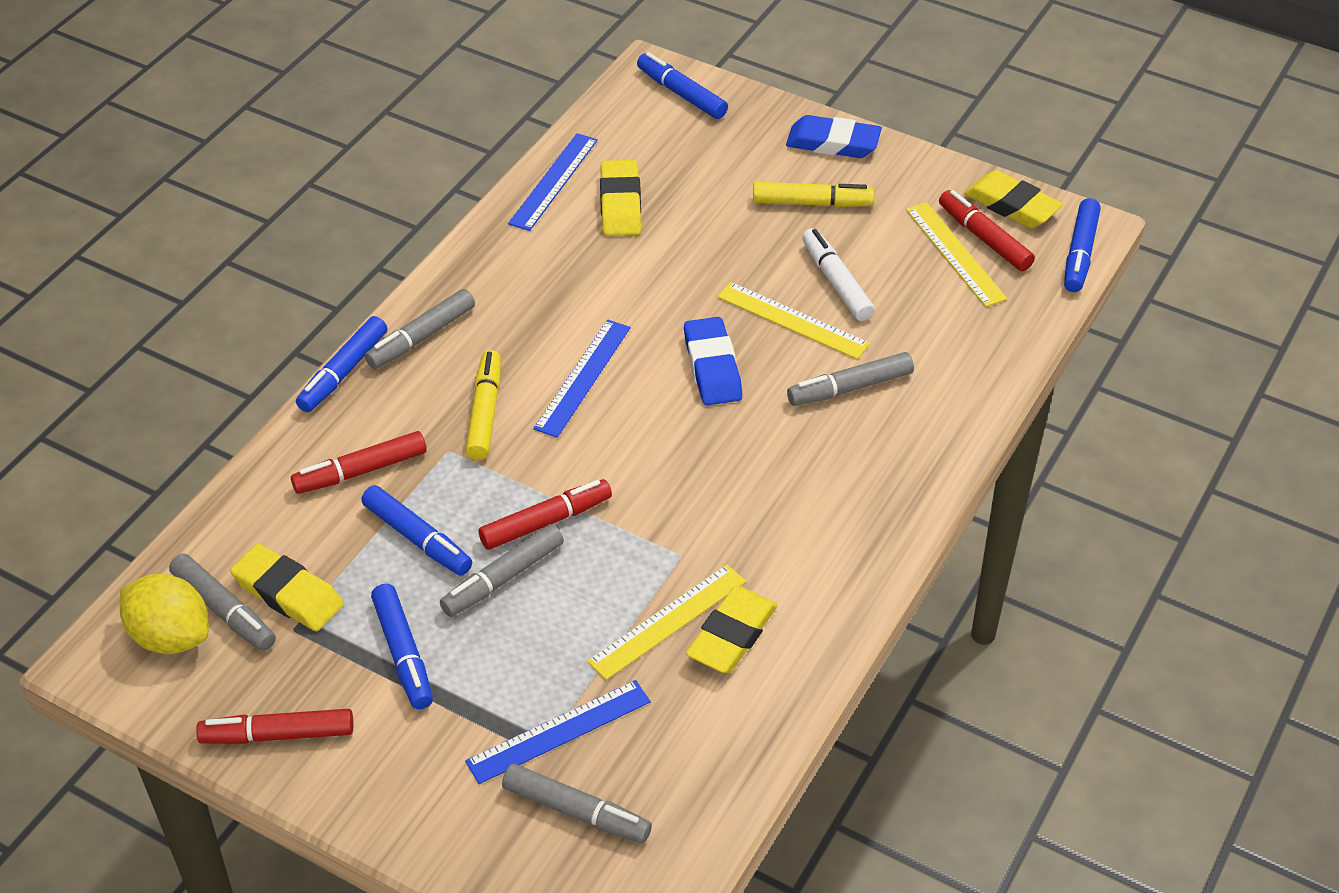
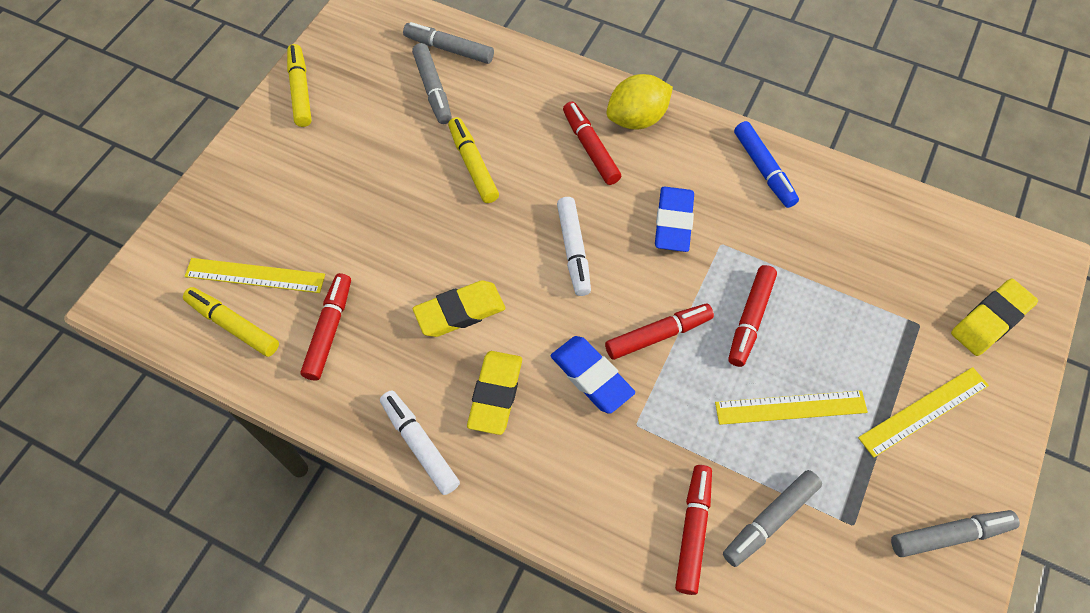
blue marker: 5 -> 1
blue ruler: 3 -> 0
grey marker: 5 -> 4
red marker: 4 -> 5
white marker: 1 -> 2
yellow eraser: 4 -> 3
yellow marker: 2 -> 3

